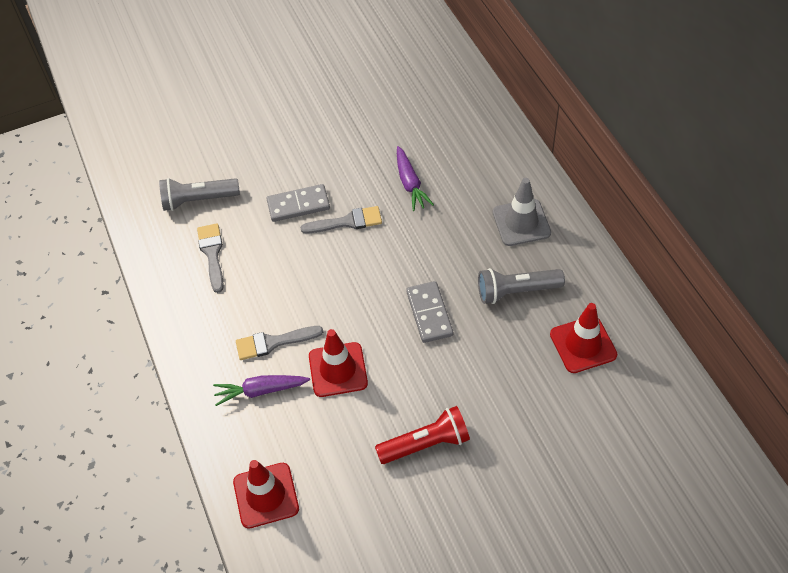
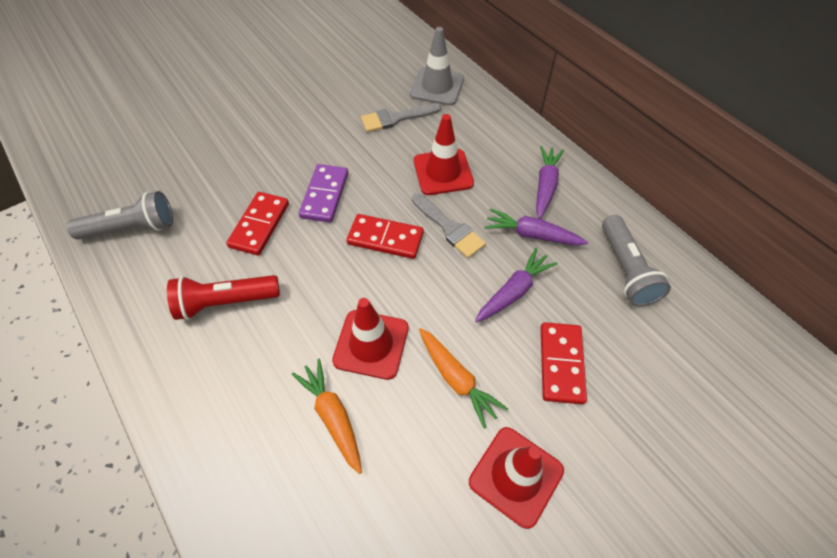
grey brush: 3 -> 2
grey domino: 2 -> 0
orange carrot: 0 -> 2
purple carrot: 2 -> 3
purple domino: 0 -> 1
red domino: 0 -> 3

